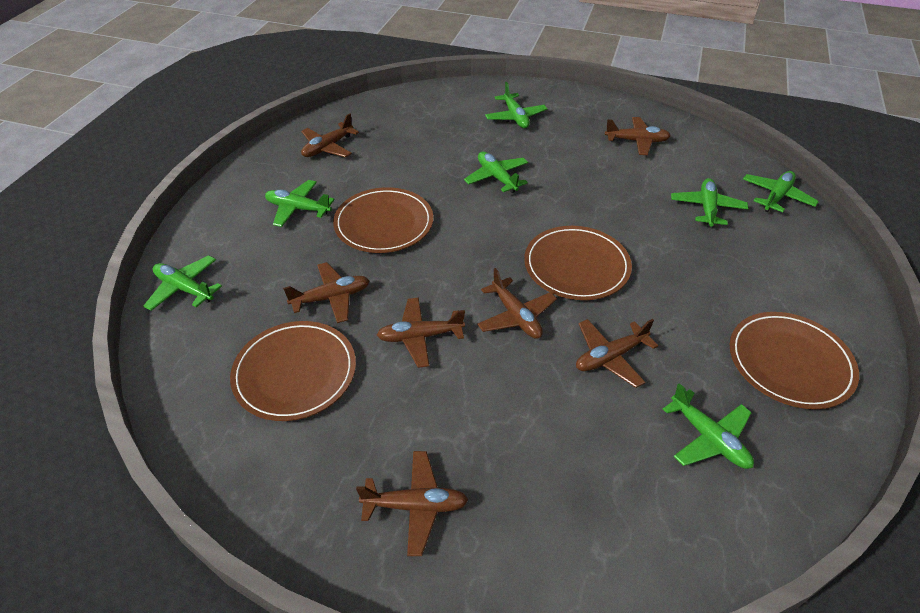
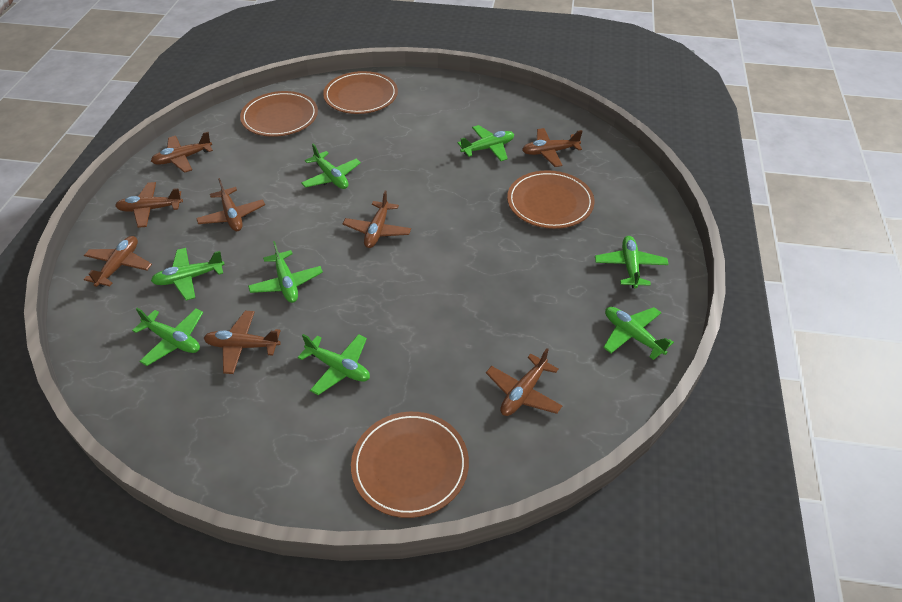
brown plane: 7 -> 8
green plane: 7 -> 8

